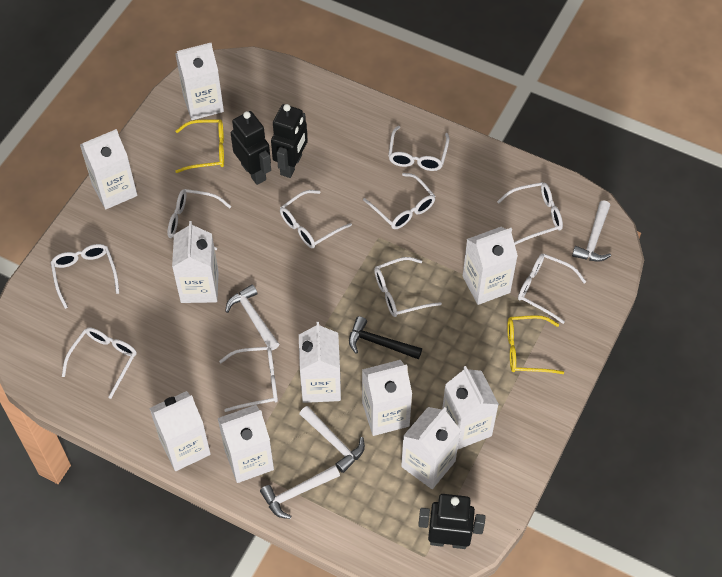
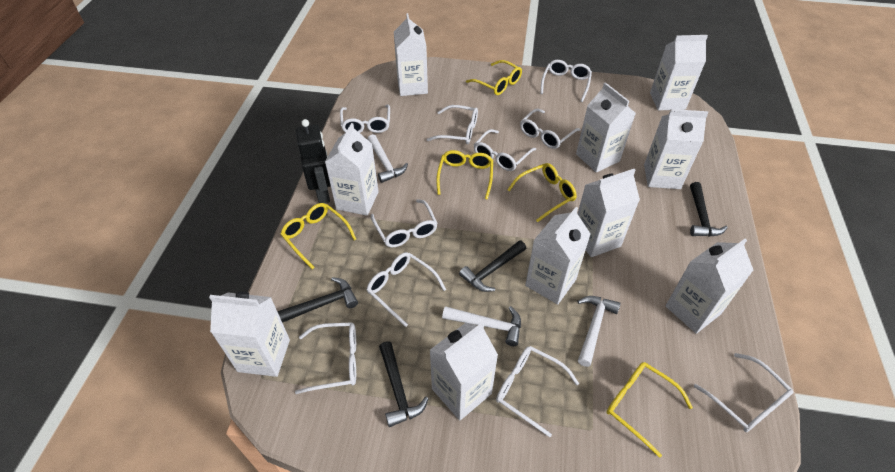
black hammer: 1 -> 4
black robot: 3 -> 1
white hammer: 4 -> 3
yellow glasses: 2 -> 5

